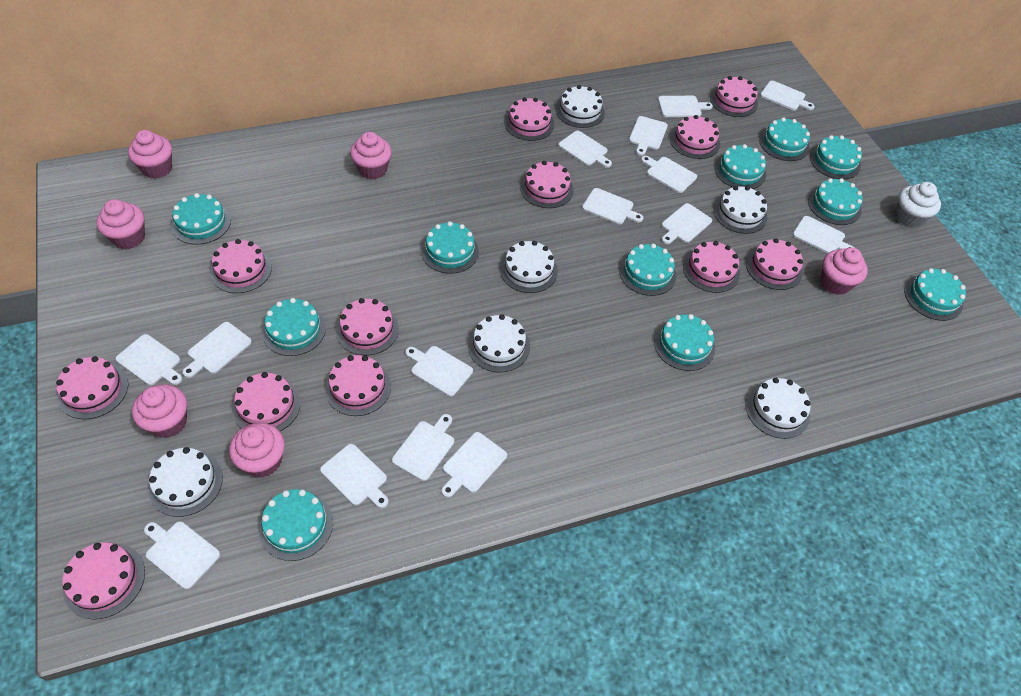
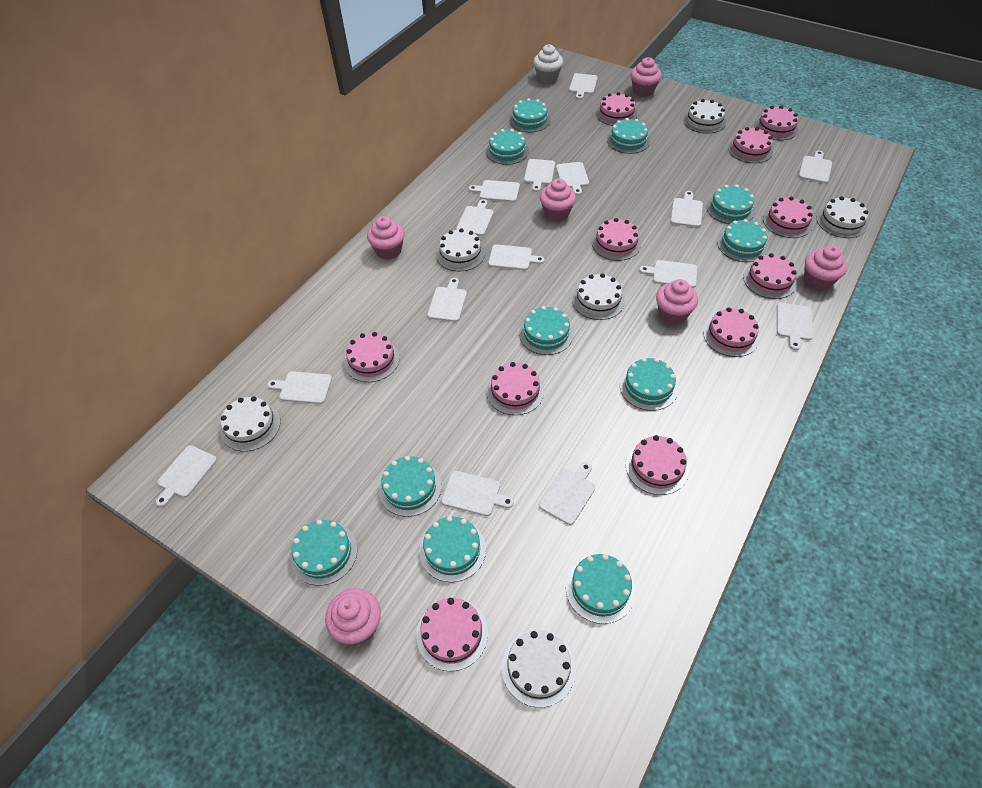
pink cake: 12 -> 11

